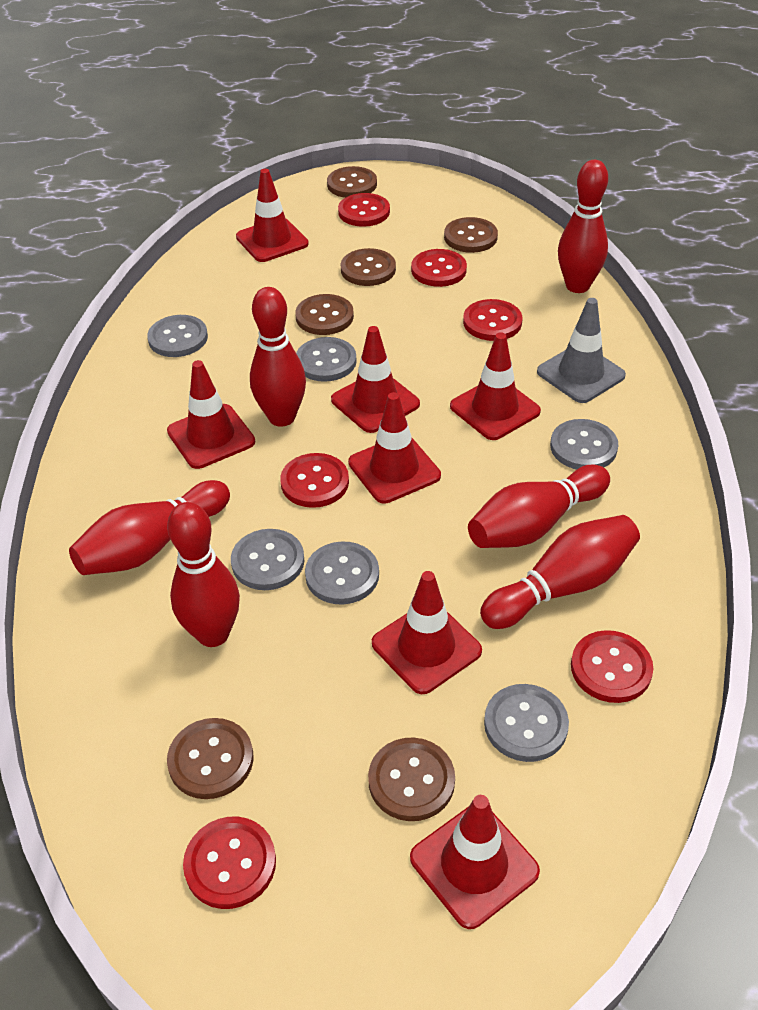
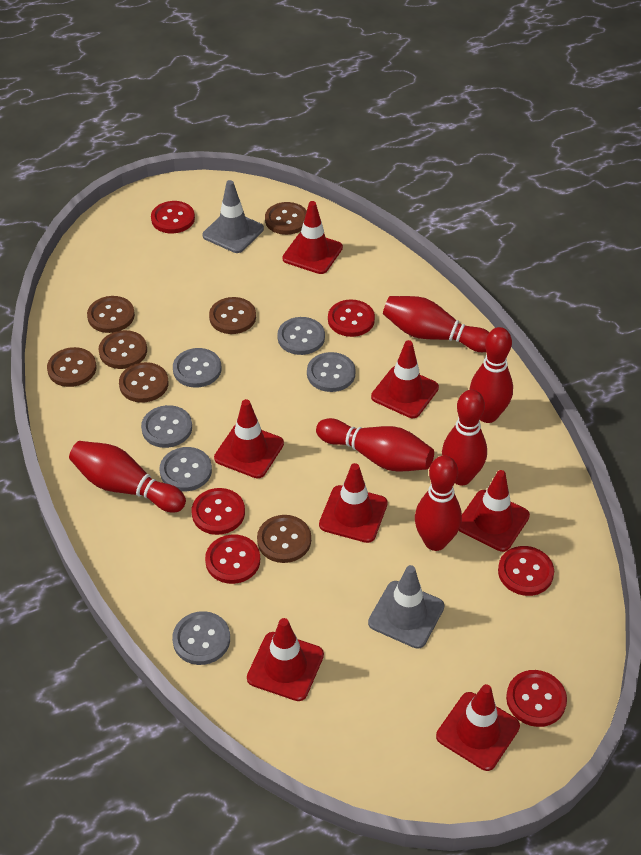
brown button: 6 -> 7
grey traffic cone: 1 -> 2

